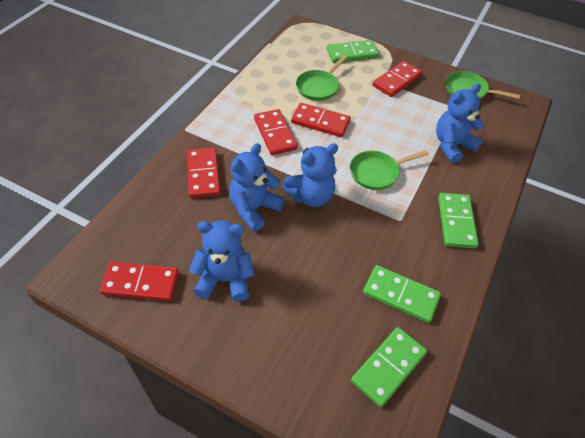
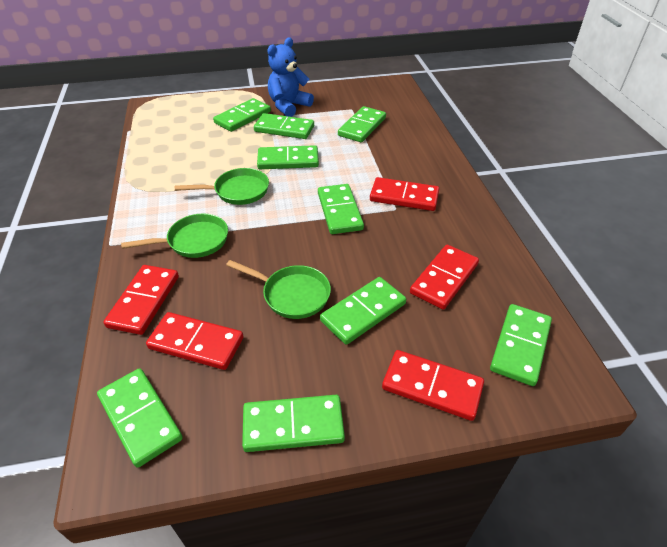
blue teddy bear: 4 -> 1
green domino: 4 -> 9

